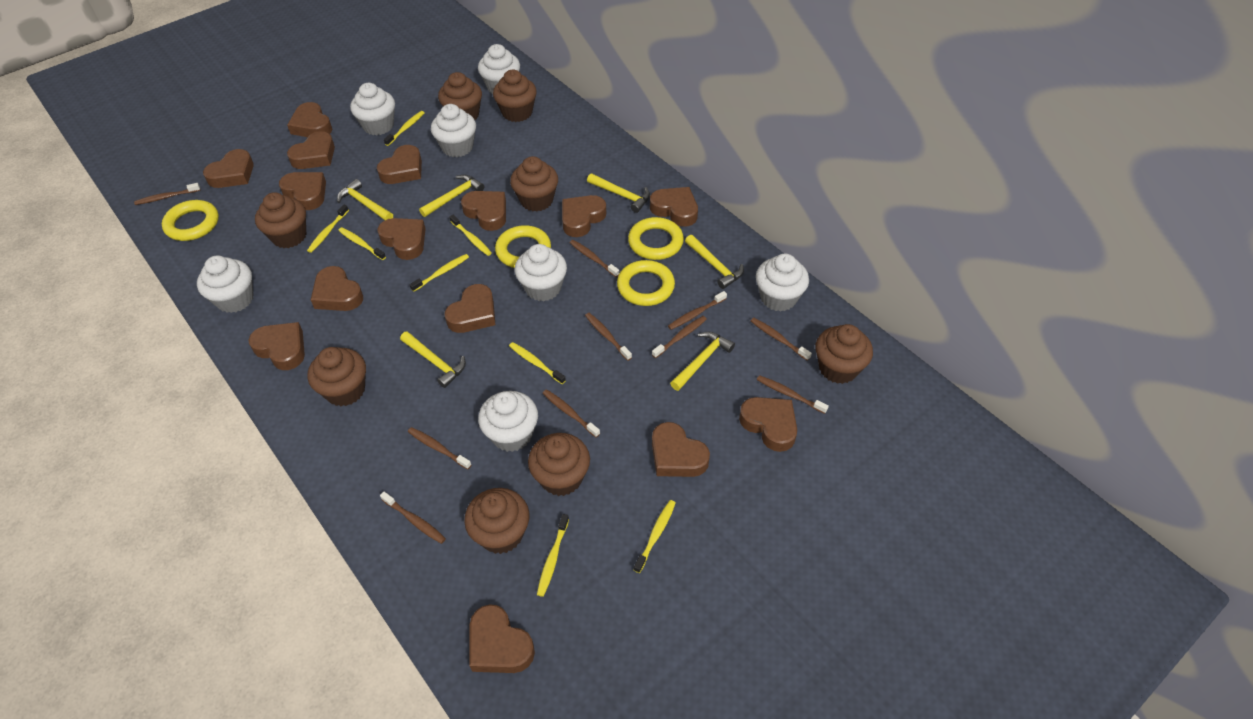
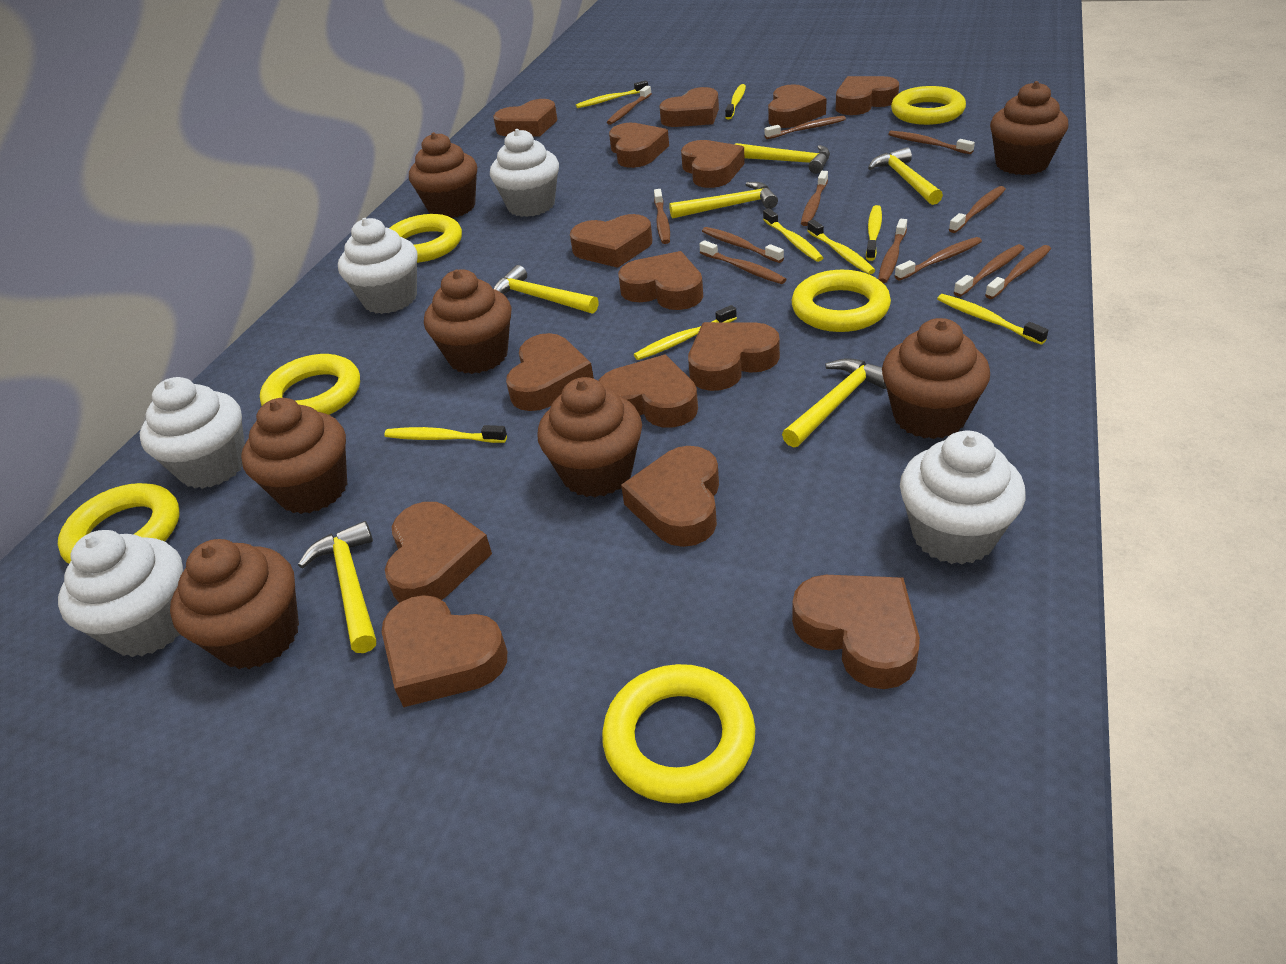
brown cupcake: 8 -> 7
brown toothbrush: 10 -> 12
white cupcake: 7 -> 5
yellow ring: 4 -> 6

